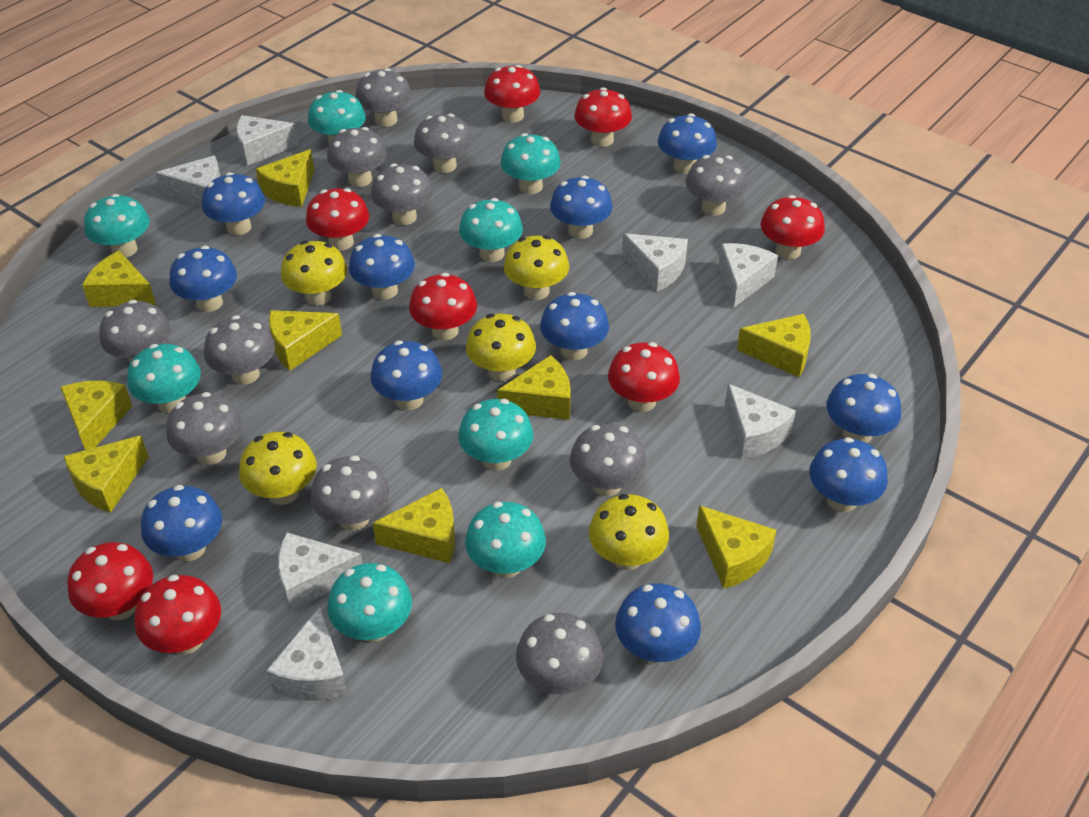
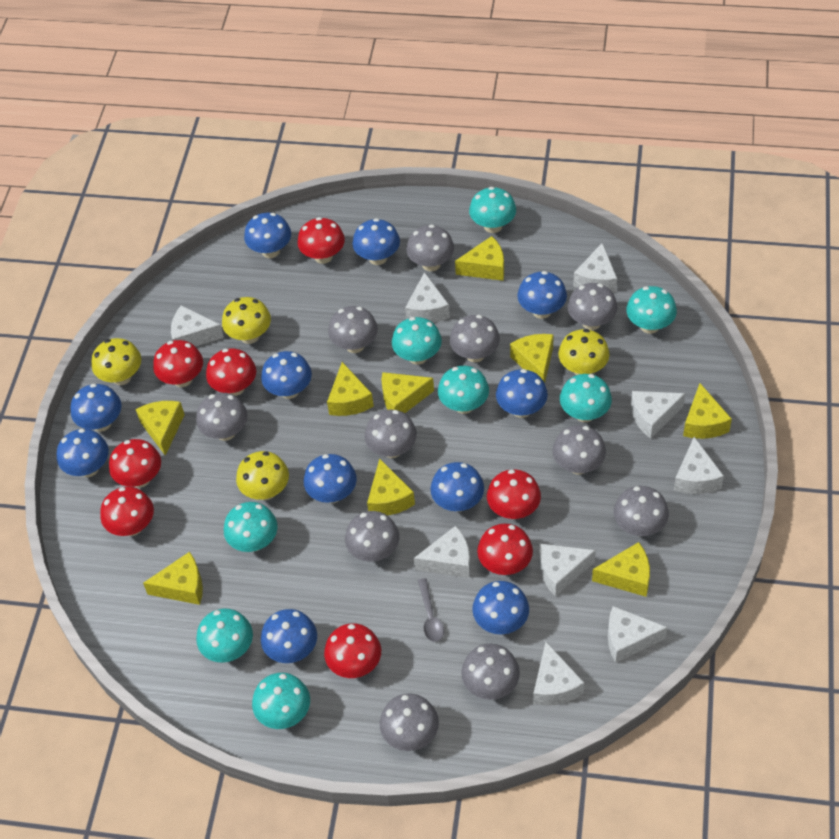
grey spoon: 0 -> 1
white cheese: 7 -> 9
yellow mushroom: 5 -> 4

